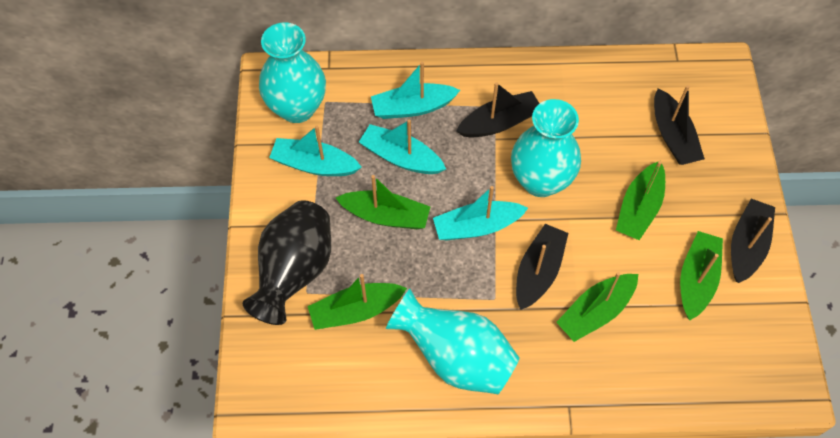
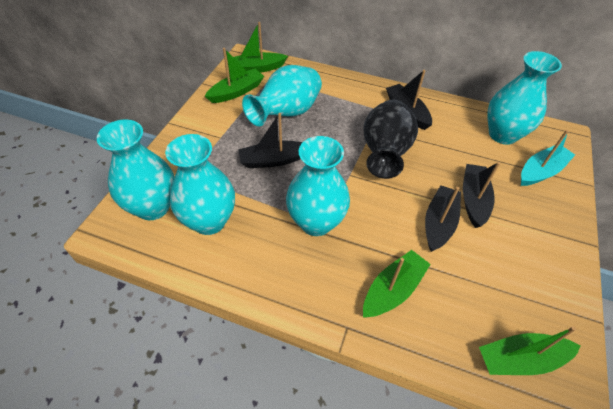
green boat: 5 -> 4
turquoise boat: 4 -> 1
turquoise vase: 3 -> 5

